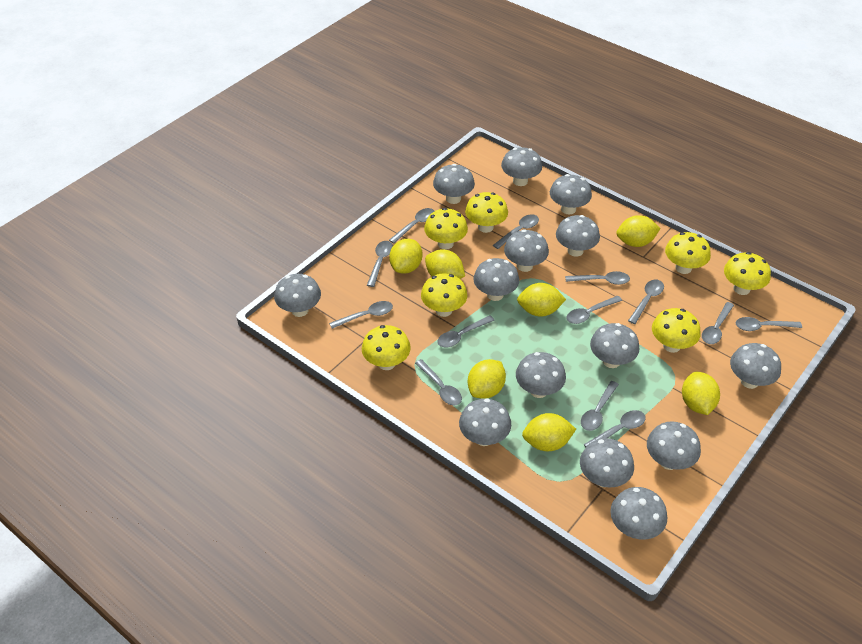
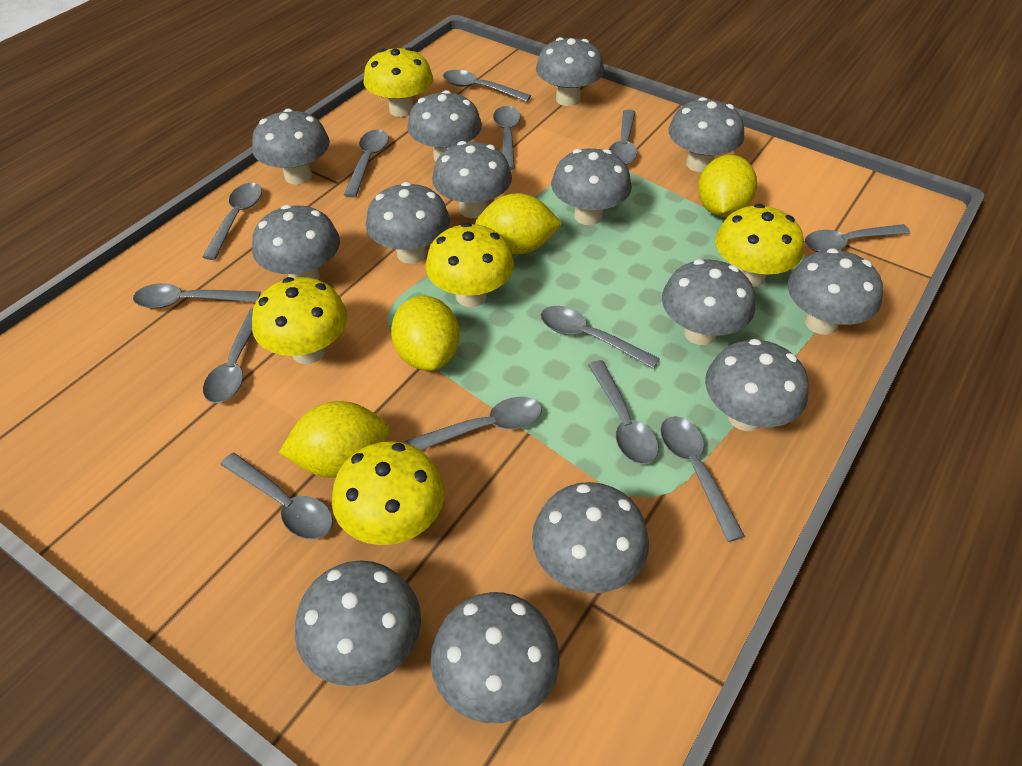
yellow lemon: 7 -> 4
yellow mushroom: 7 -> 5

